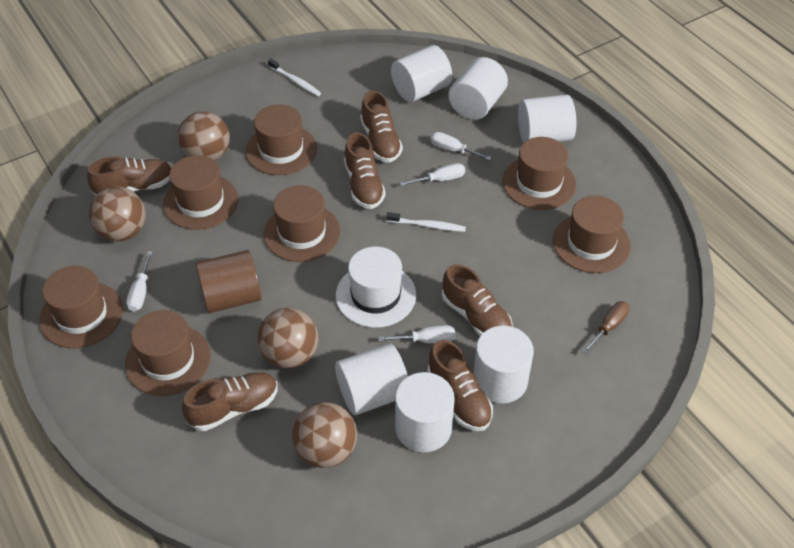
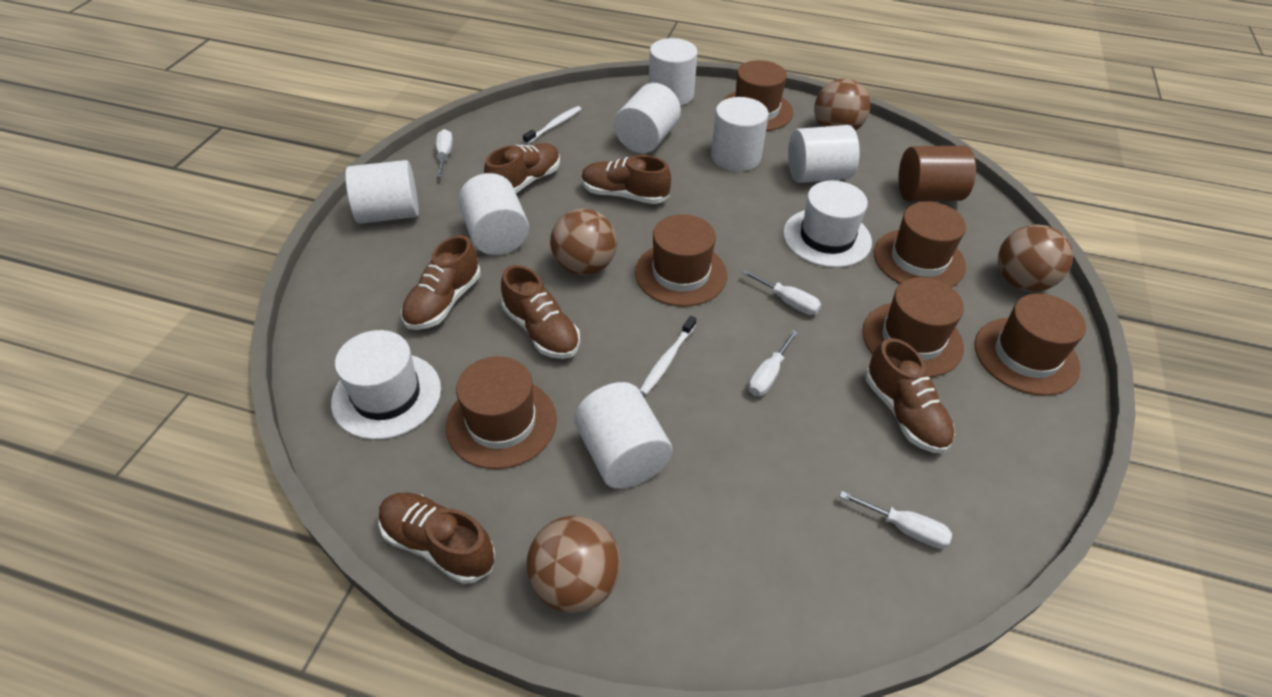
brown hat: 7 -> 6
brown screwdriver: 1 -> 0
white cylinder: 6 -> 7
white hat: 1 -> 2

